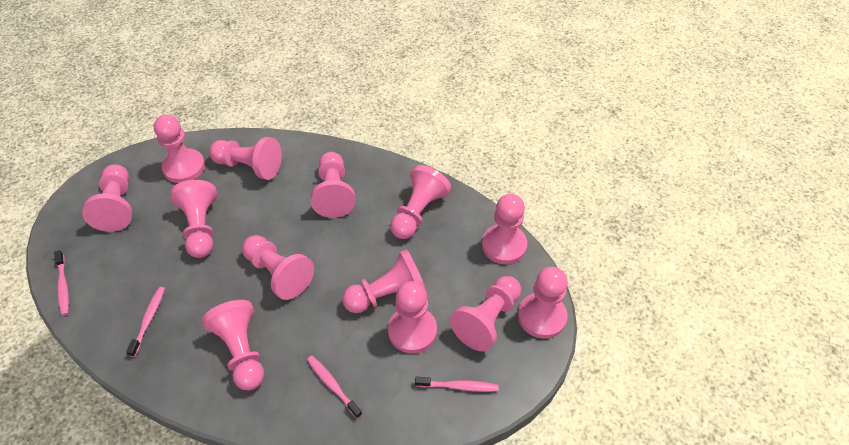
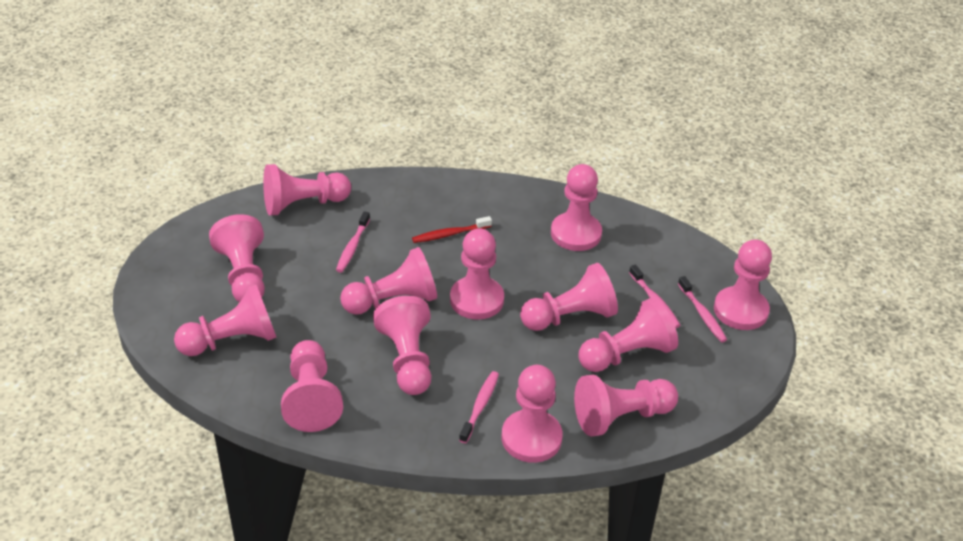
red toothbrush: 0 -> 1

